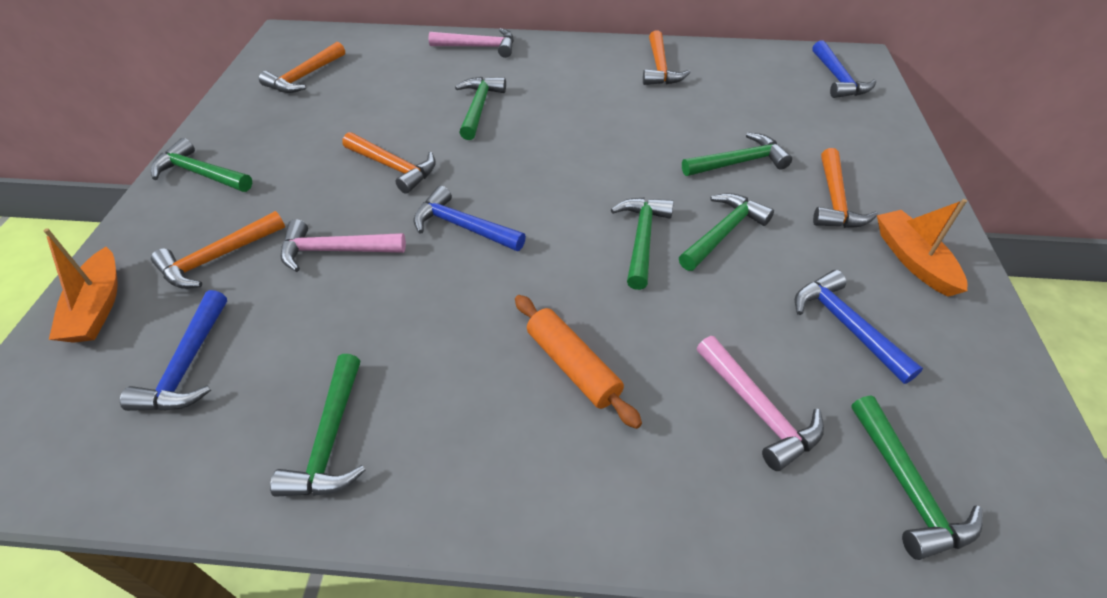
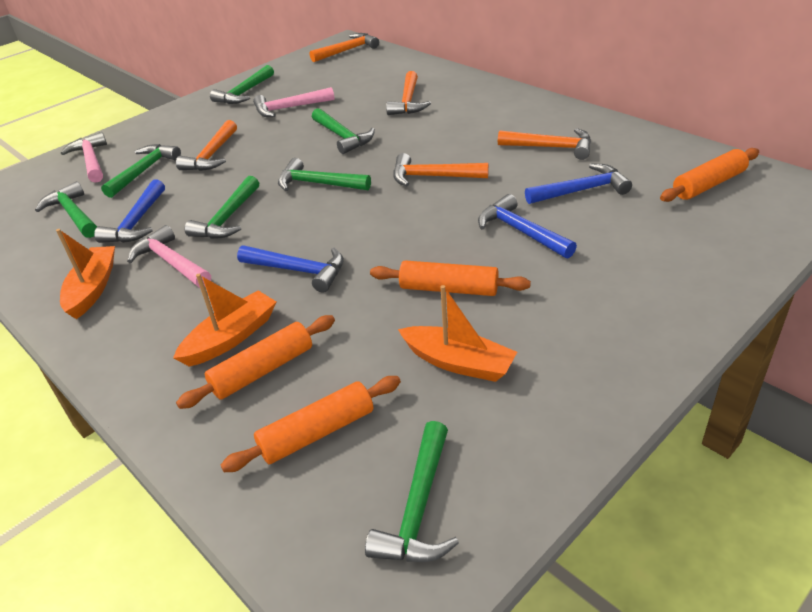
orange boat: 2 -> 3
orange rolling pin: 1 -> 4

